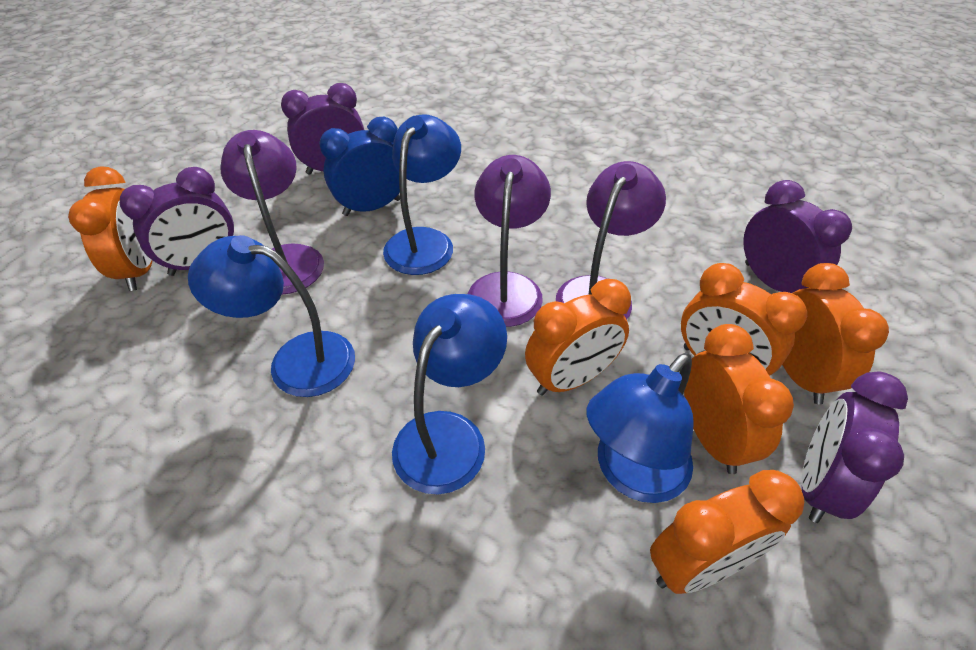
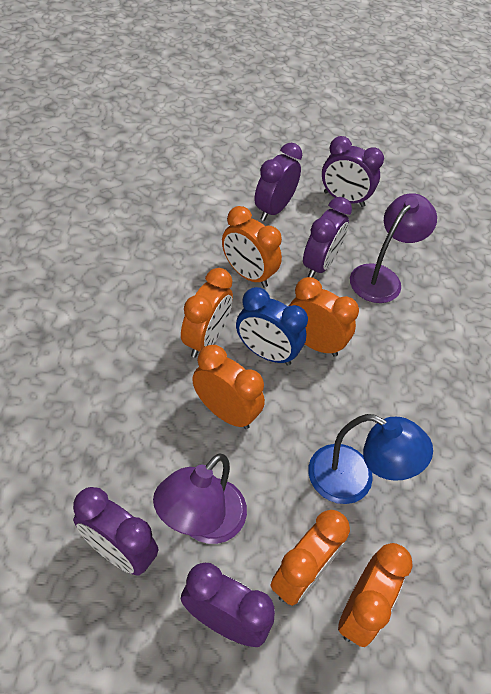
blue lamp: 4 -> 1
purple clock: 4 -> 5
purple lamp: 3 -> 2

